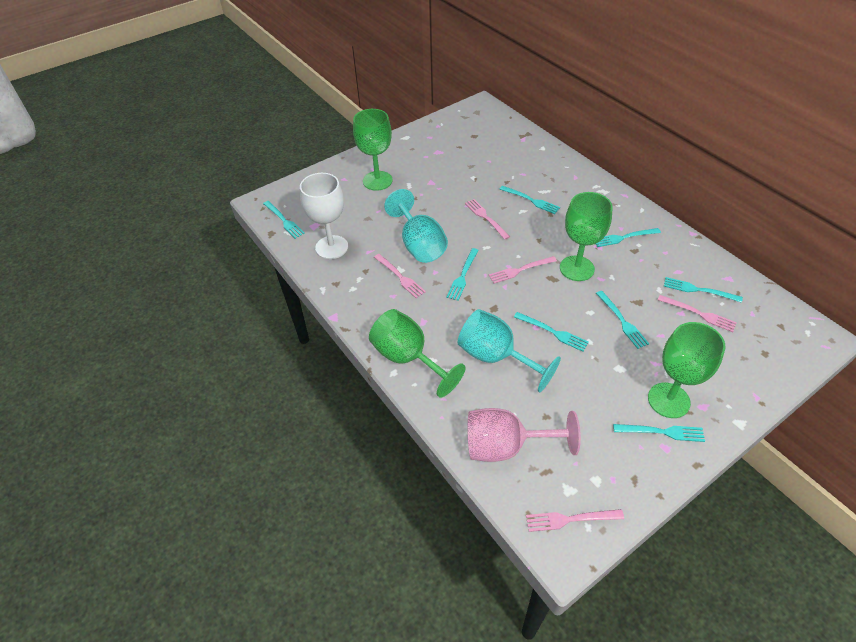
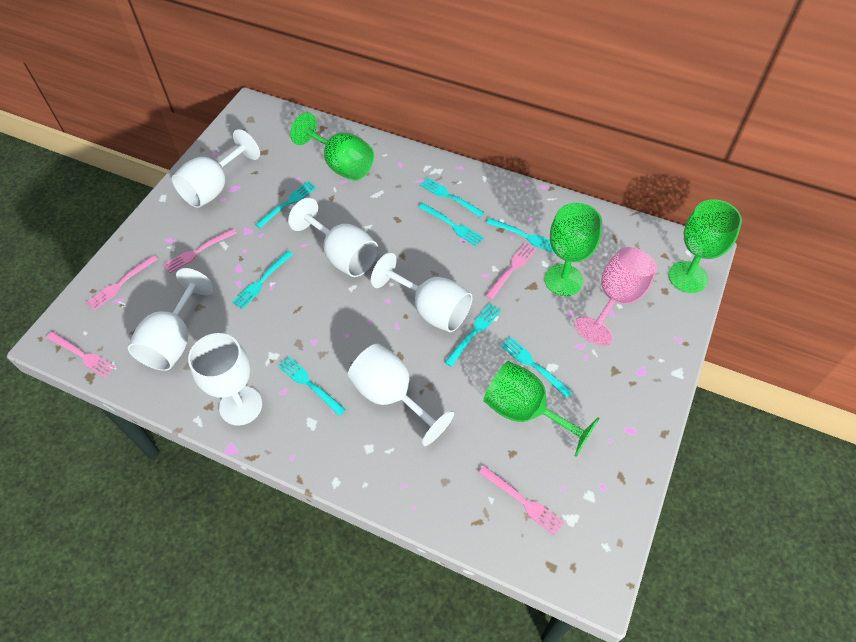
turquoise goblet: 2 -> 0
white goblet: 1 -> 6

